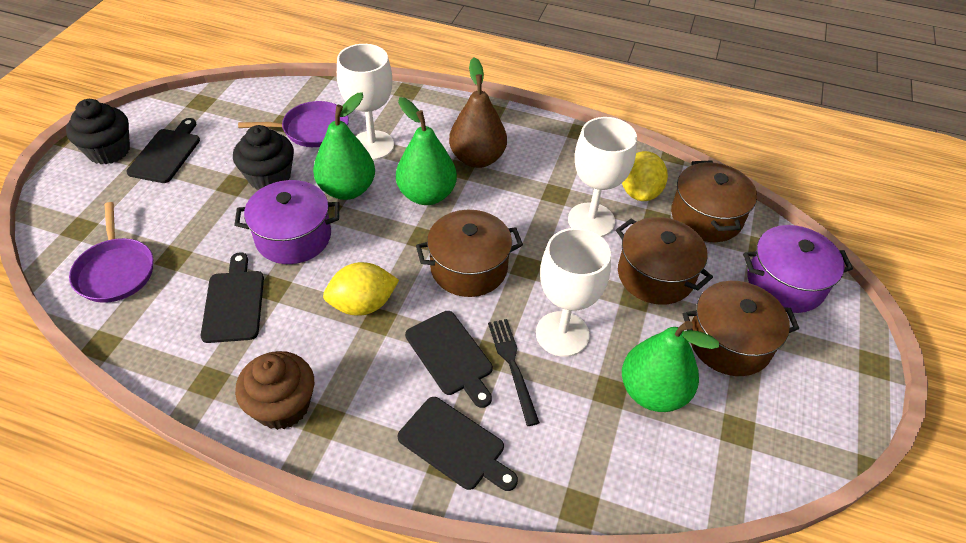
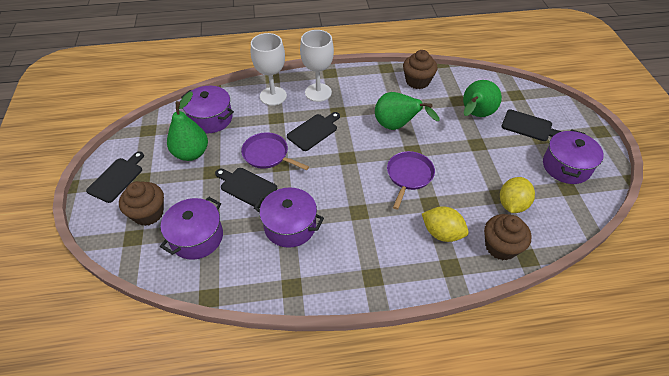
black cupcake: 2 -> 0
black fork: 1 -> 0
brown cupcake: 1 -> 3
brown pear: 1 -> 0
brown pot: 4 -> 0
purple pot: 2 -> 4
white goblet: 3 -> 2

